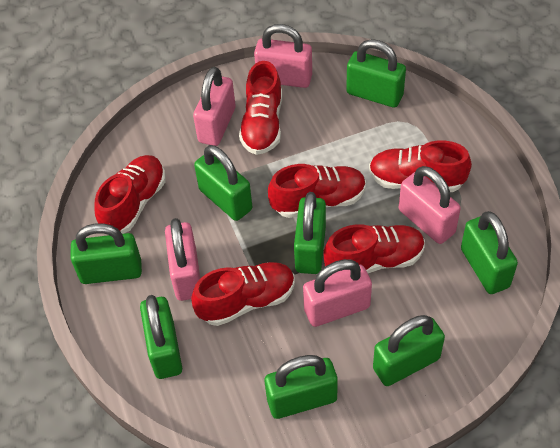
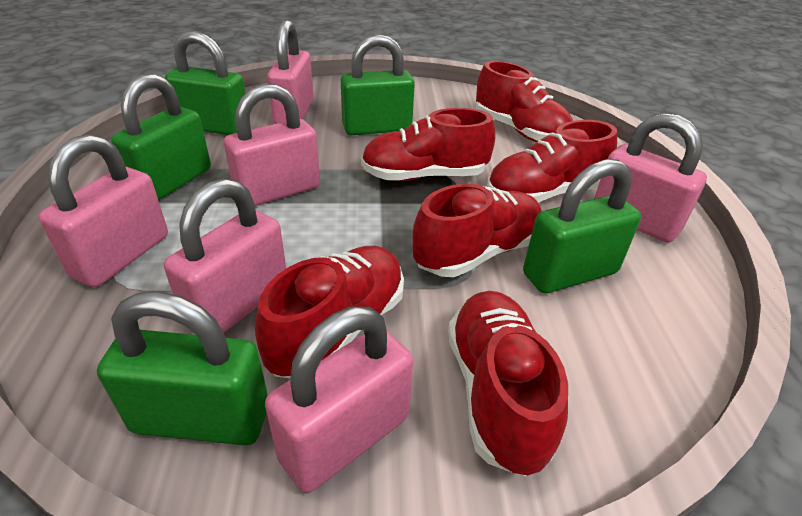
green padlock: 8 -> 5
pink padlock: 5 -> 6

